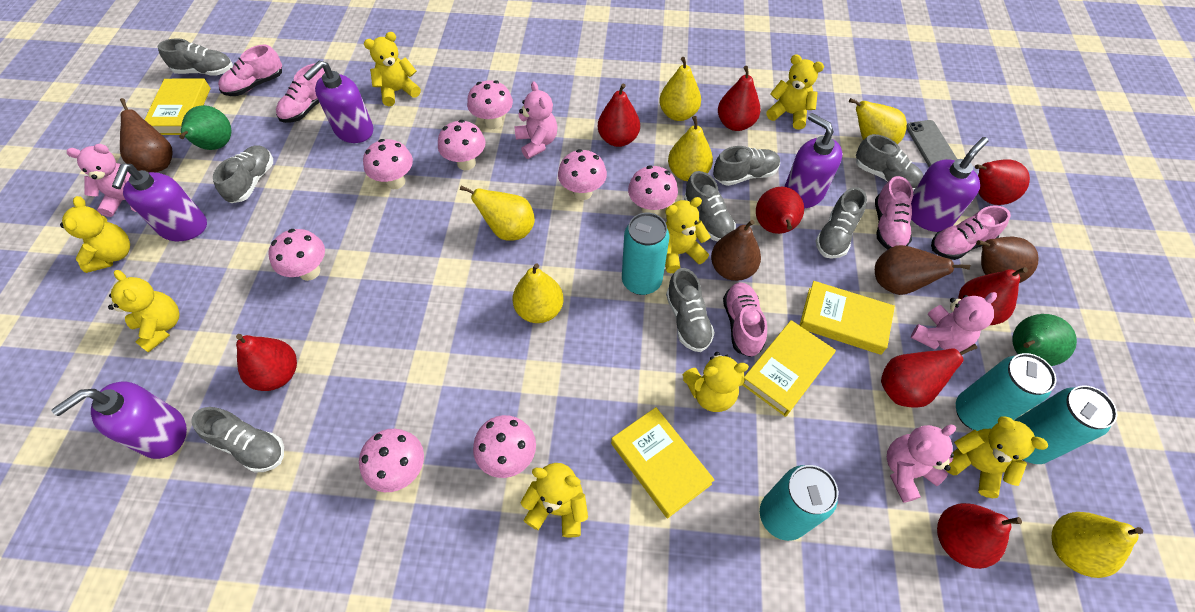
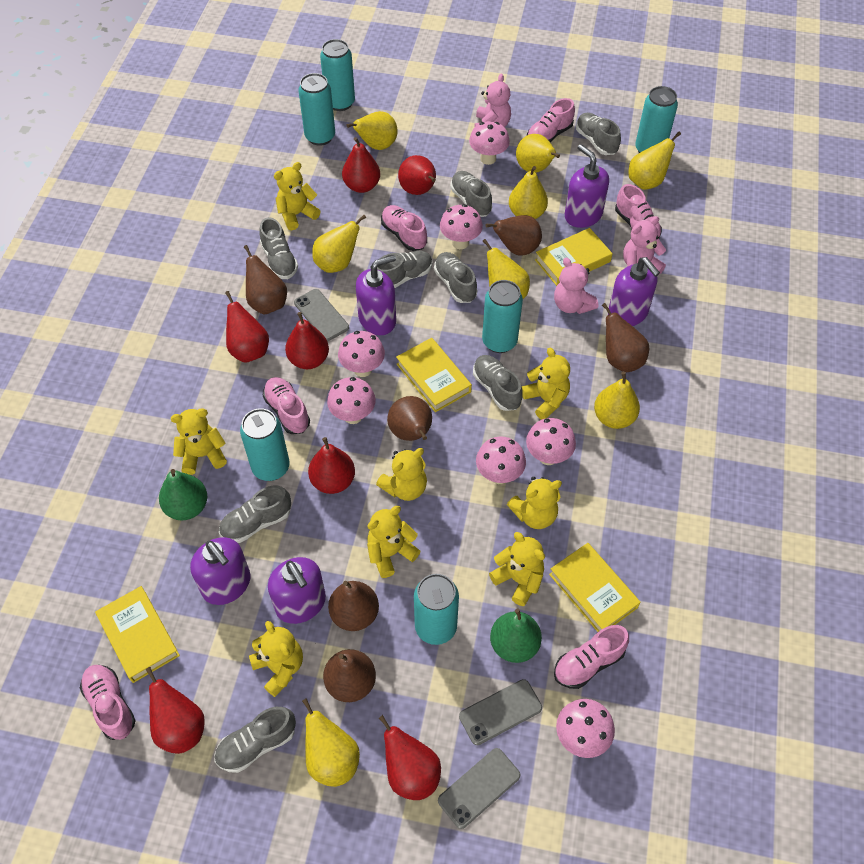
brown pear: 4 -> 6
grey phone: 1 -> 3
pink mushroom: 8 -> 7
pink shoe: 5 -> 6
pink teddy bear: 4 -> 3
red pear: 8 -> 7
turquoise can: 4 -> 6
yellow pear: 6 -> 8

